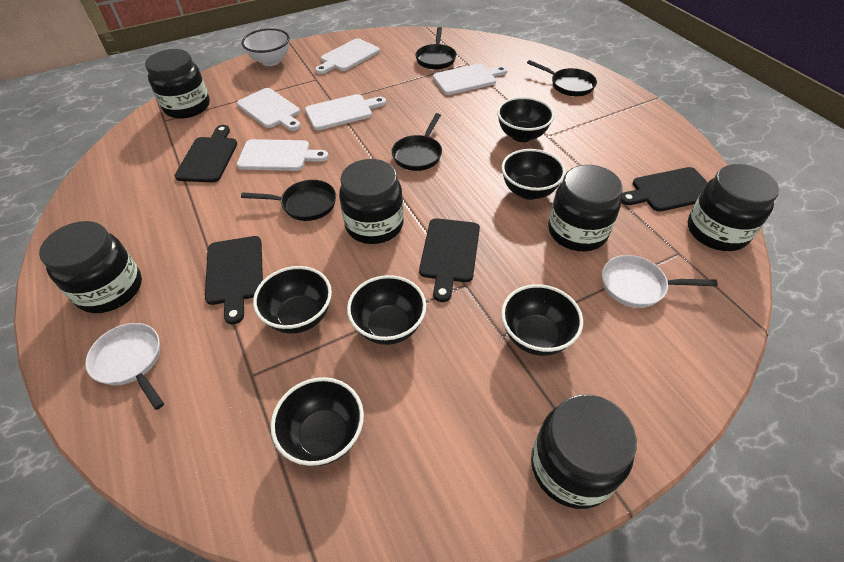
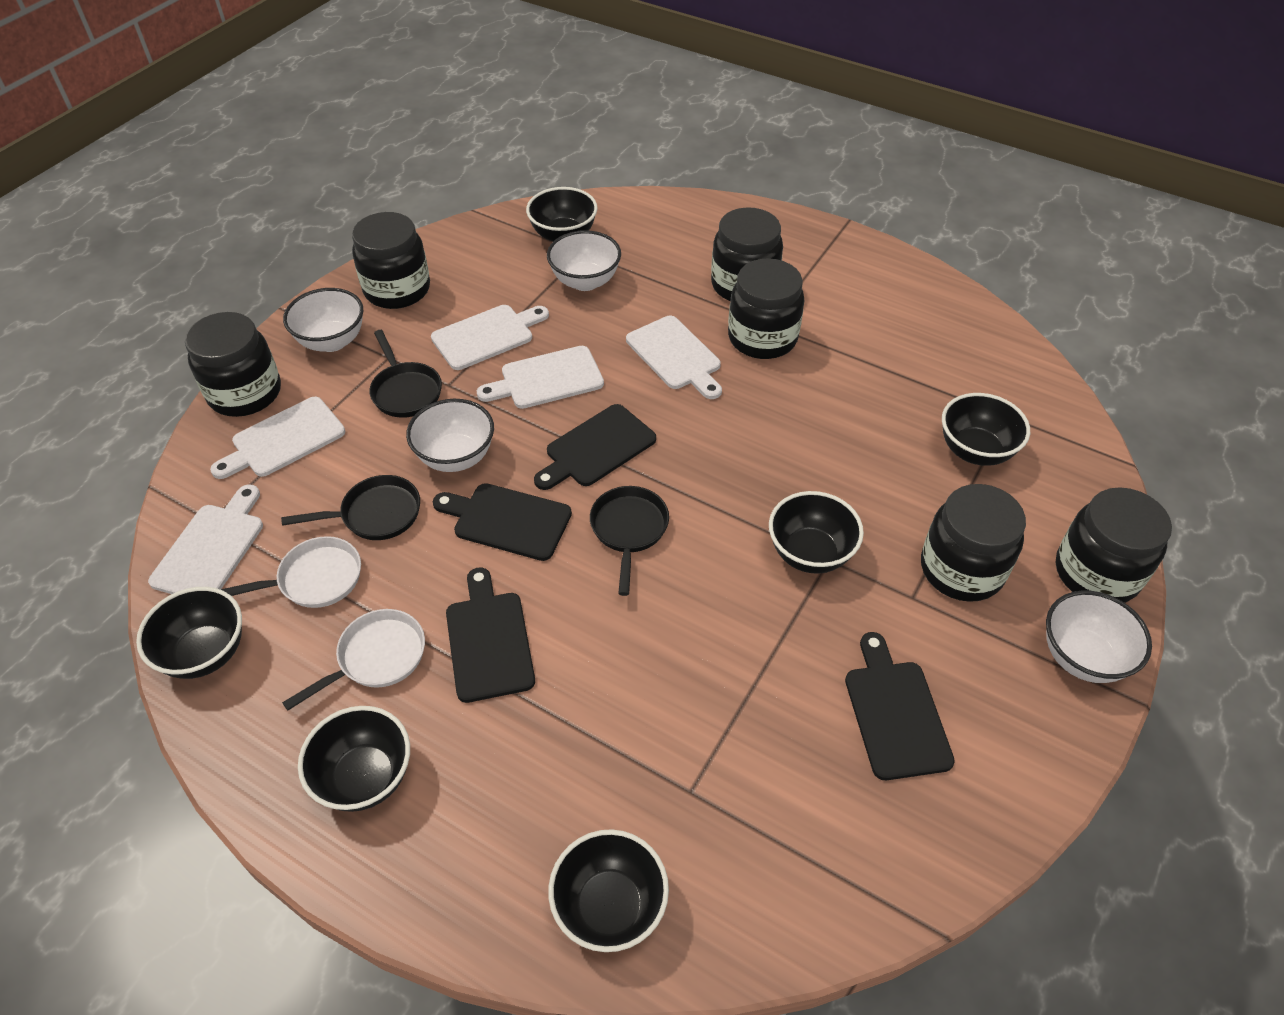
black pan: 4 -> 3
white bowl: 1 -> 4

